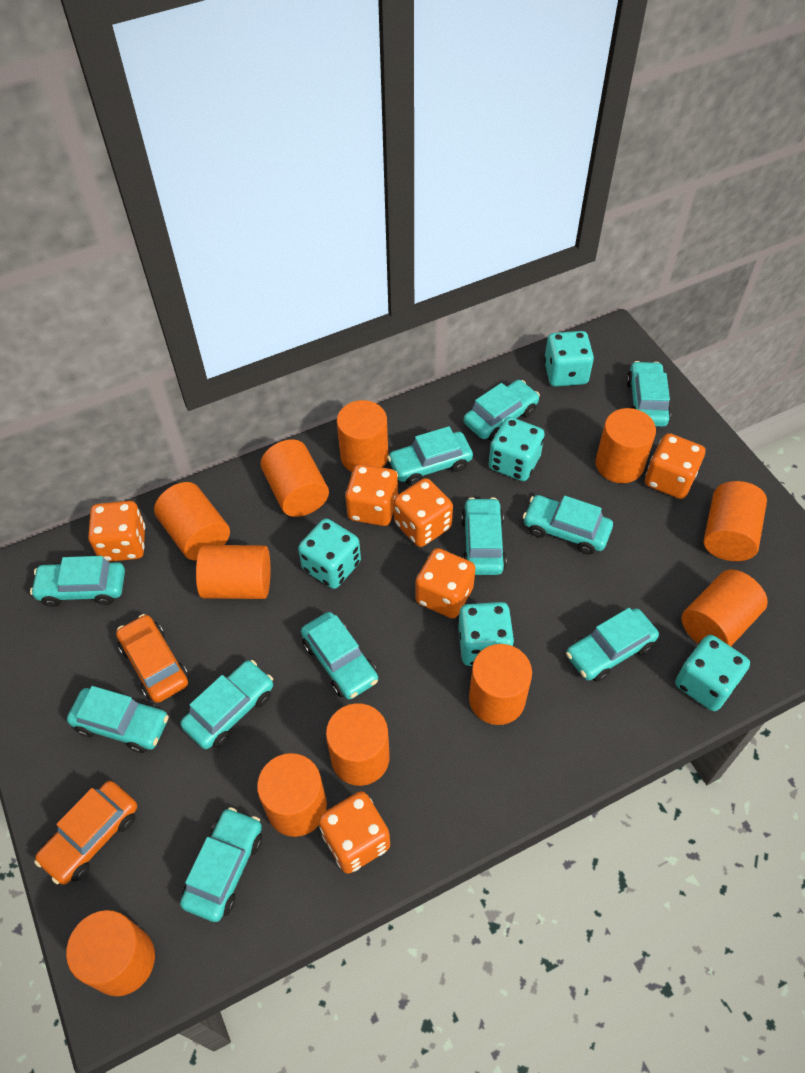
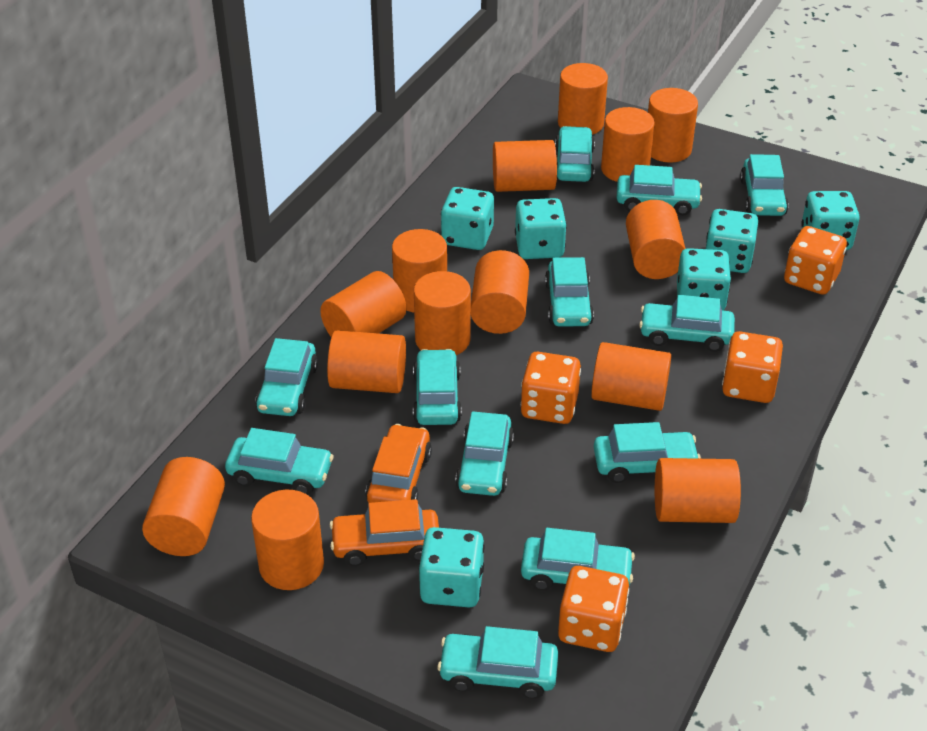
orange cylinder: 11 -> 14
orange dice: 6 -> 4
turquoise car: 11 -> 12
turquoise dice: 5 -> 6

